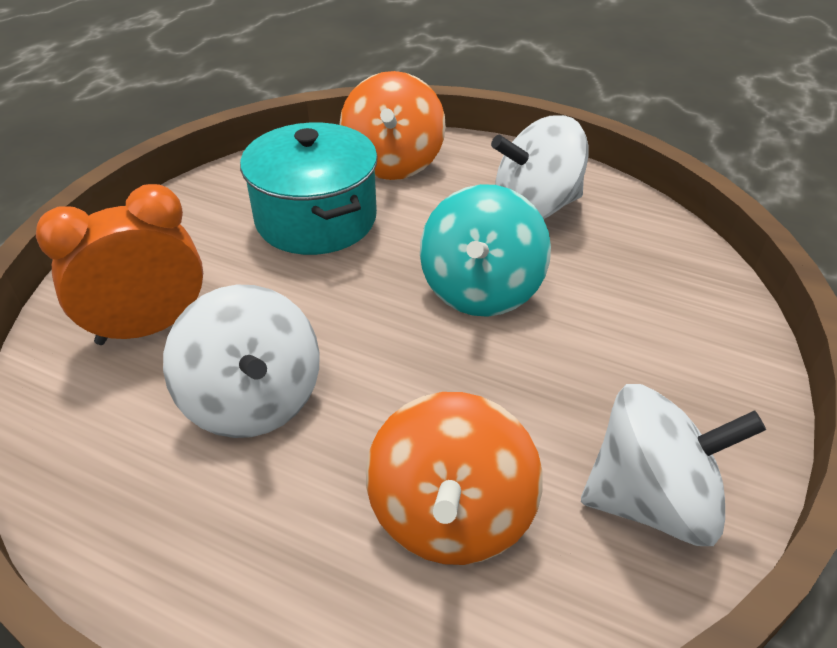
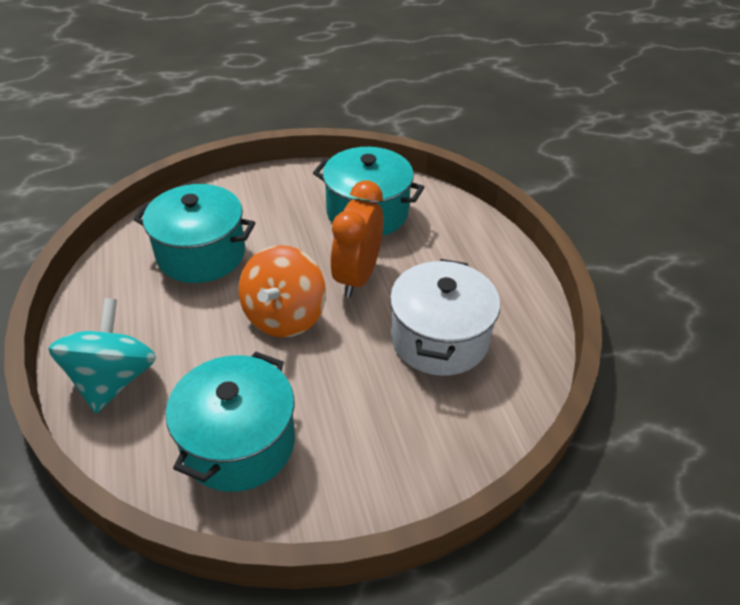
orange spinning top: 2 -> 1
turquoise pot: 1 -> 3
white pot: 0 -> 1
white spinning top: 3 -> 0

